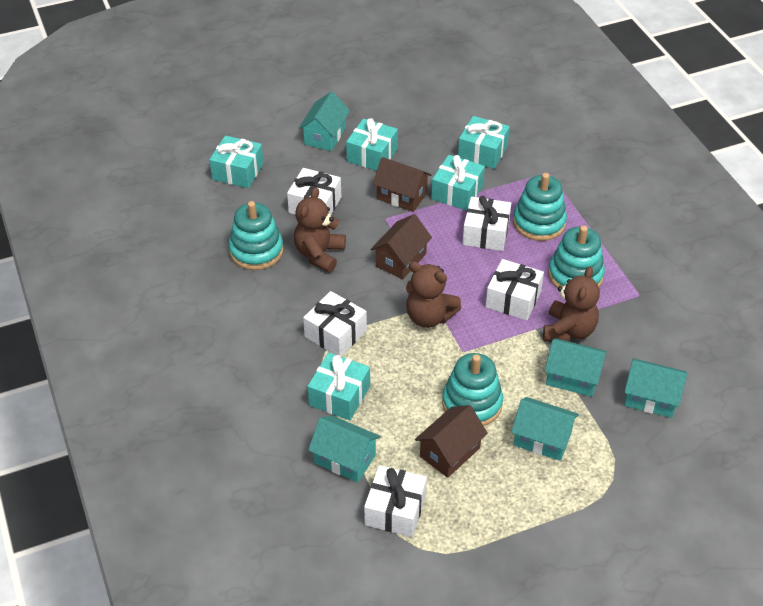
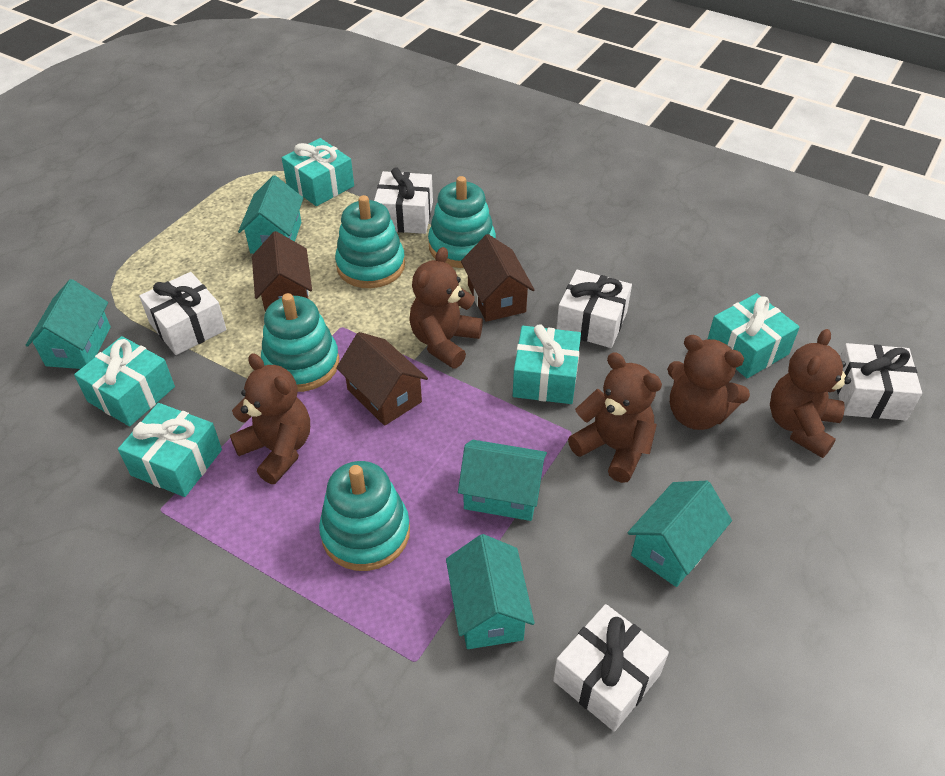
brown teddy bear: 3 -> 5

